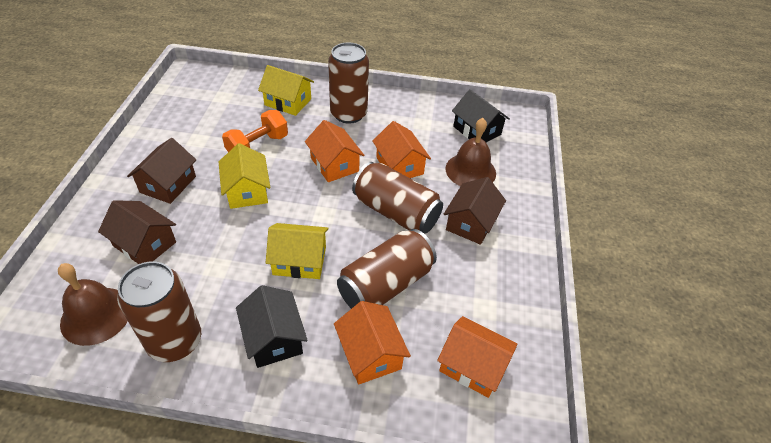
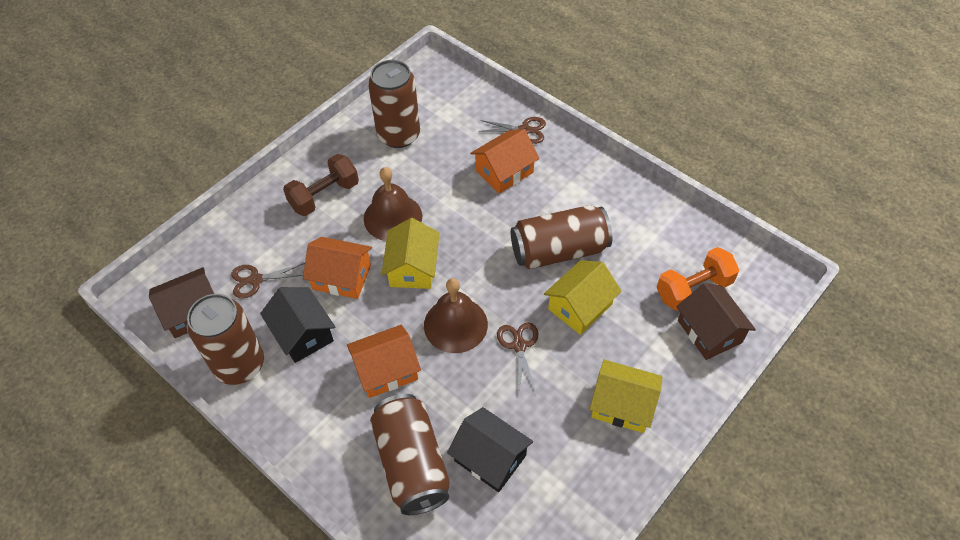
brown dumbbell: 0 -> 1
brown house: 3 -> 2
brown scissors: 0 -> 3
orange house: 4 -> 3

